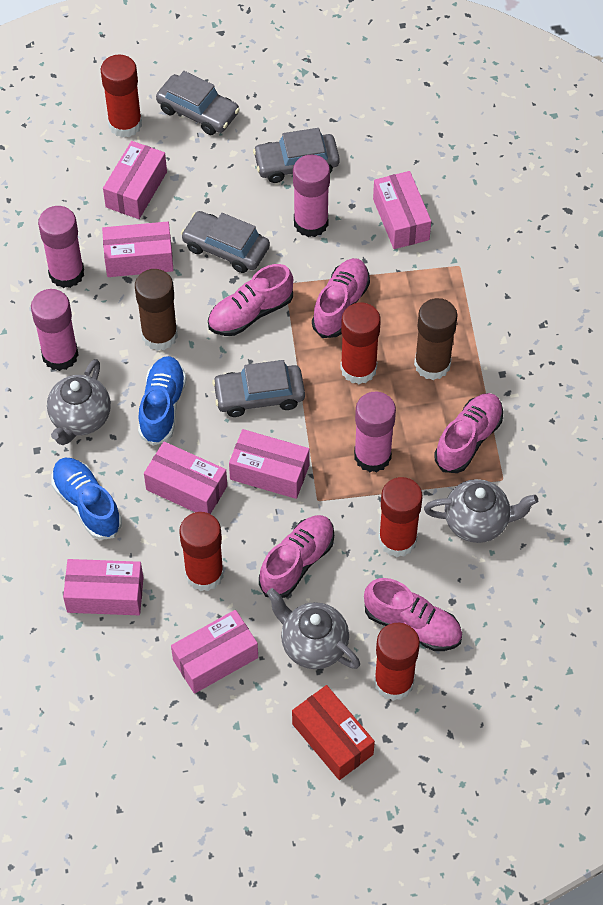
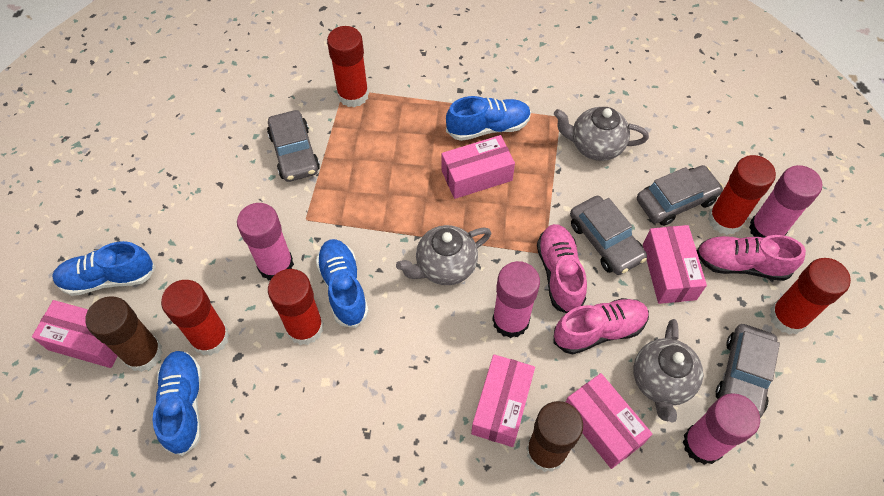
blue shoe: 2 -> 4
pink box: 7 -> 5
pink shoe: 5 -> 3
red box: 1 -> 0

